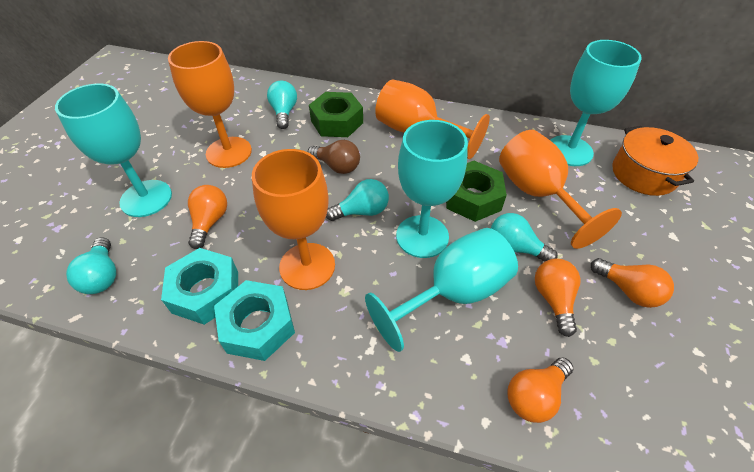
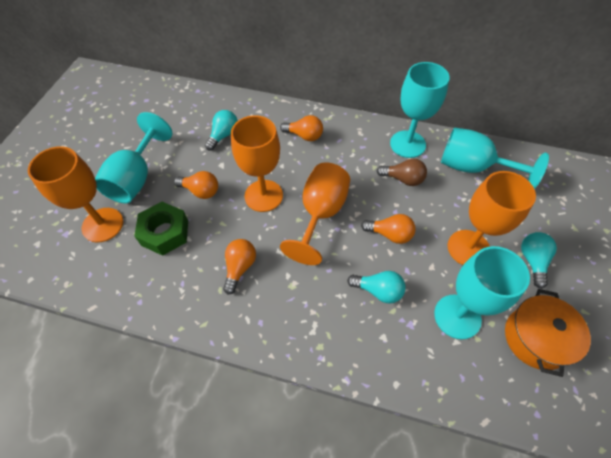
green nut: 2 -> 1
turquoise light bulb: 4 -> 3
turquoise nut: 2 -> 0

